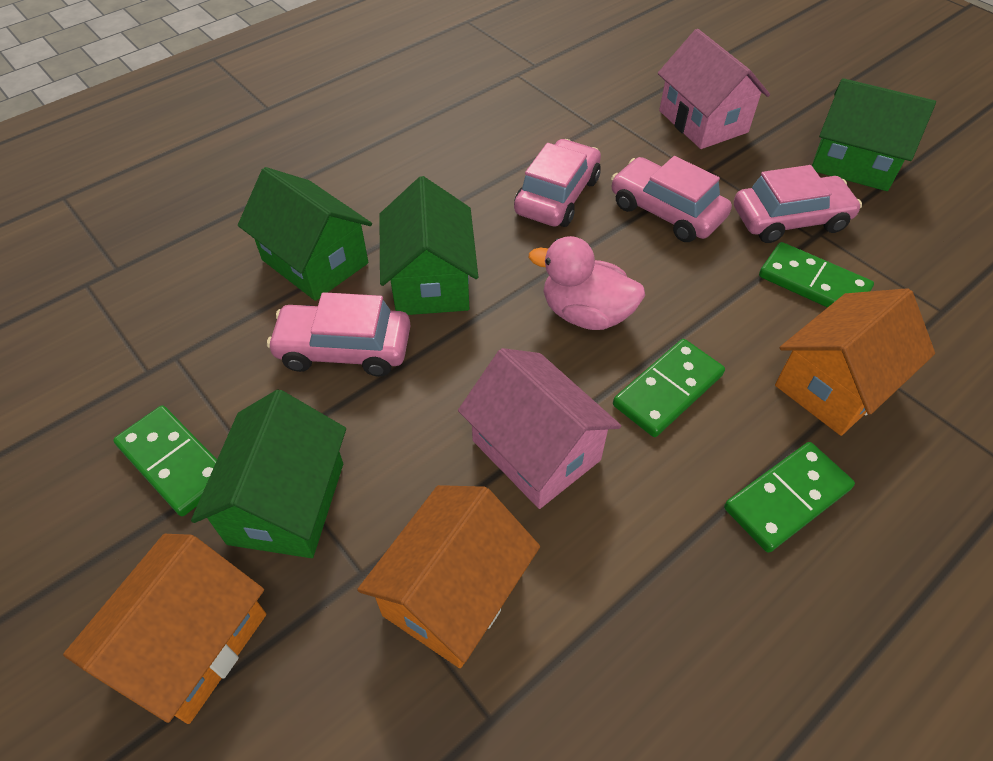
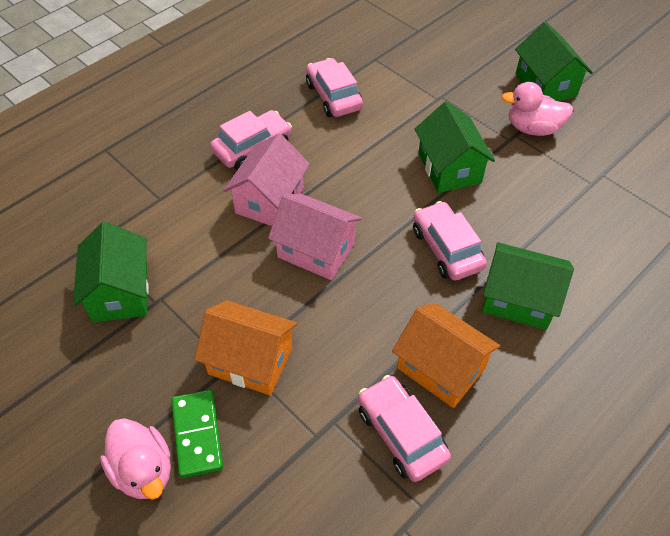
green domino: 4 -> 1
orange house: 3 -> 2
pink duck: 1 -> 2

